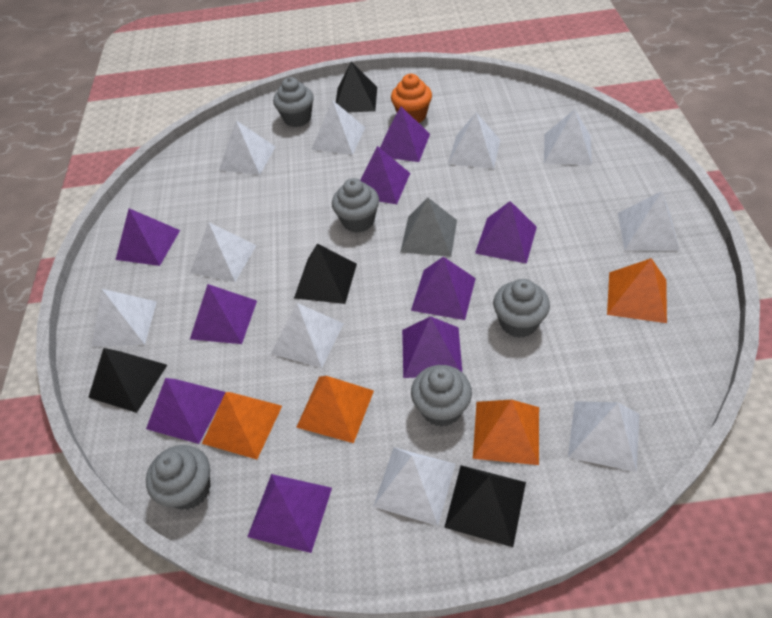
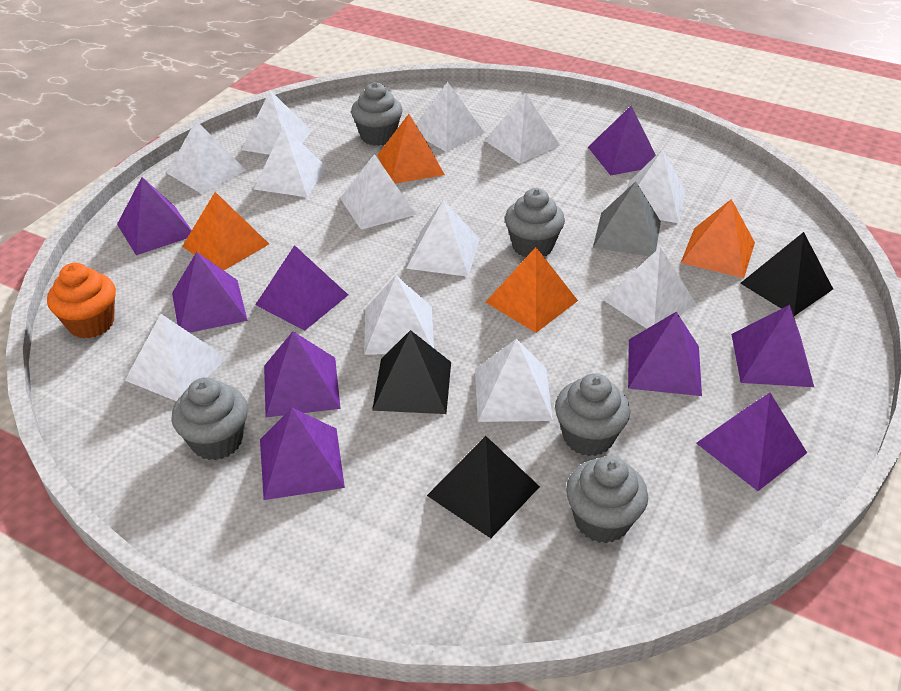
black pyramid: 4 -> 3
white pyramid: 10 -> 12

